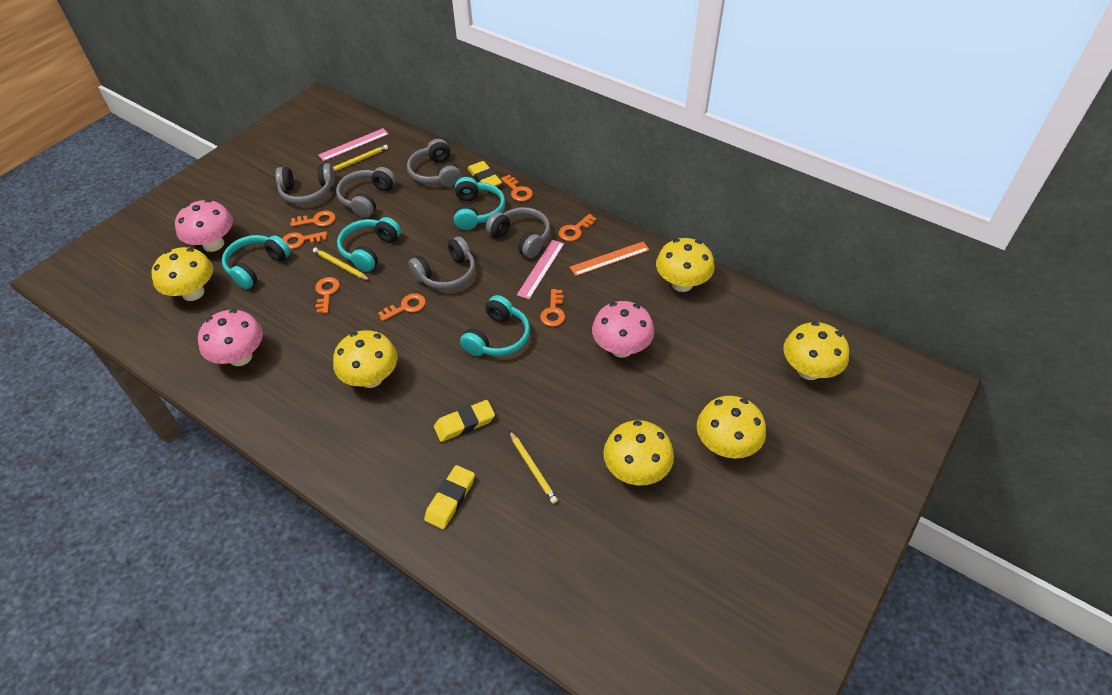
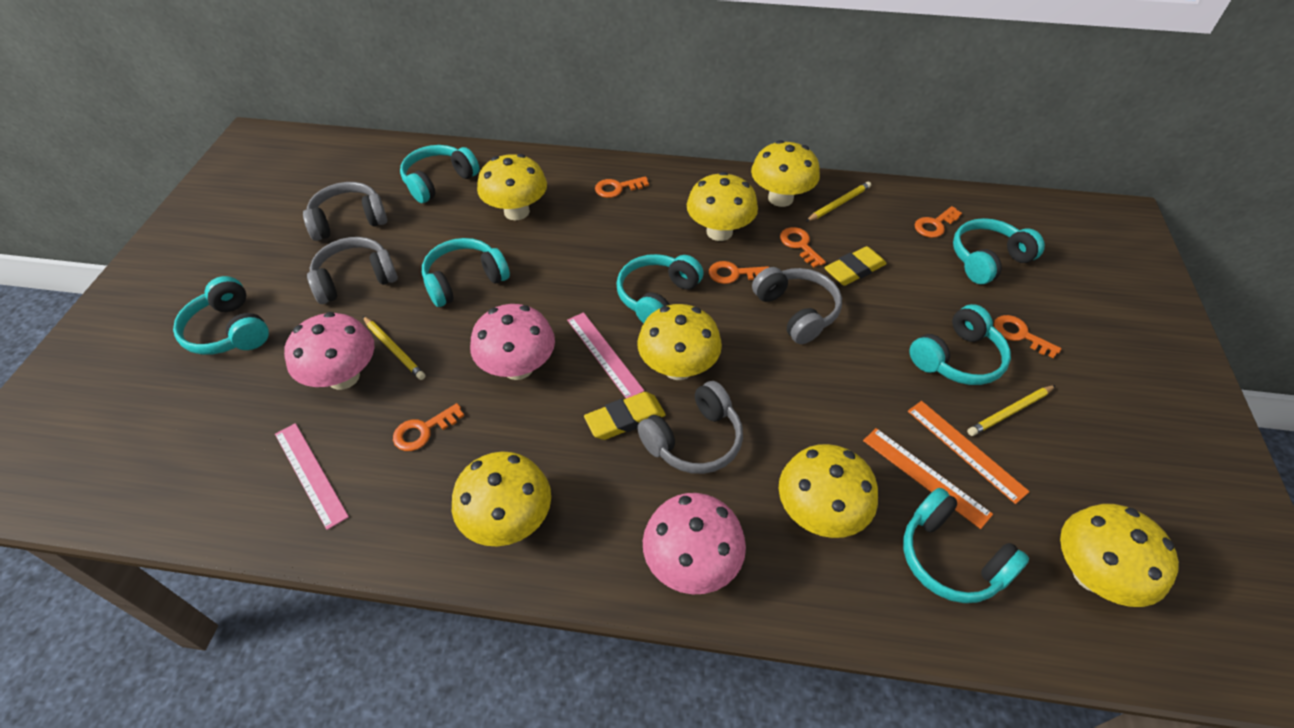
grey headphones: 5 -> 4
orange key: 7 -> 6
orange ruler: 1 -> 2
turquoise headphones: 4 -> 7
yellow eraser: 3 -> 2
yellow mushroom: 6 -> 7

